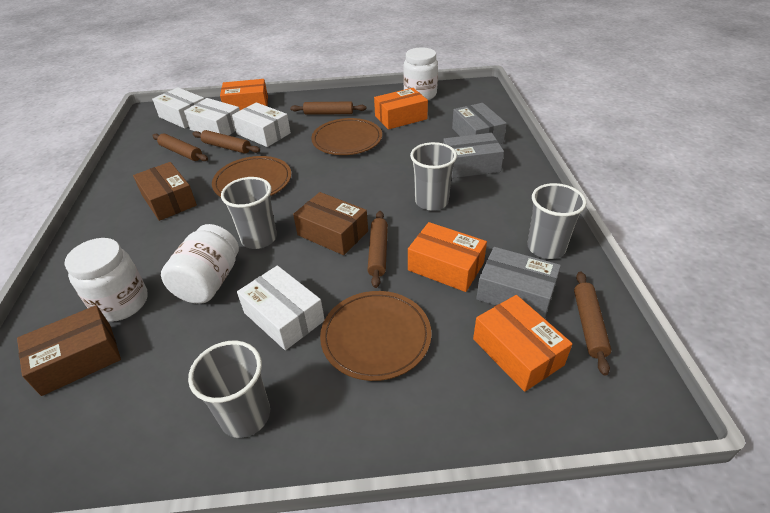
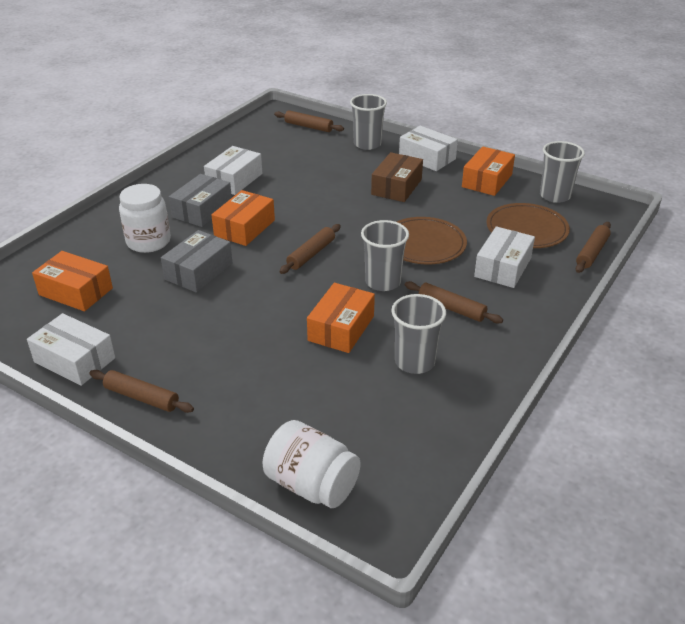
brown box: 3 -> 1
brown plate: 3 -> 2
grey box: 3 -> 2
white jar: 3 -> 2

